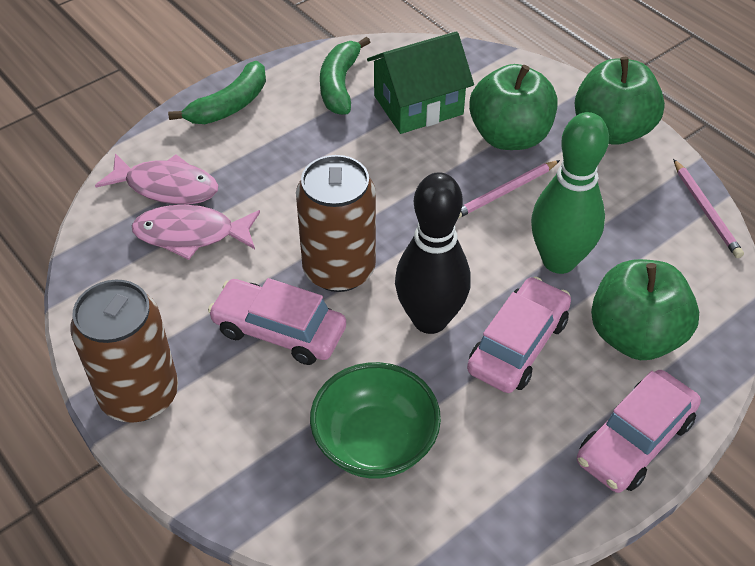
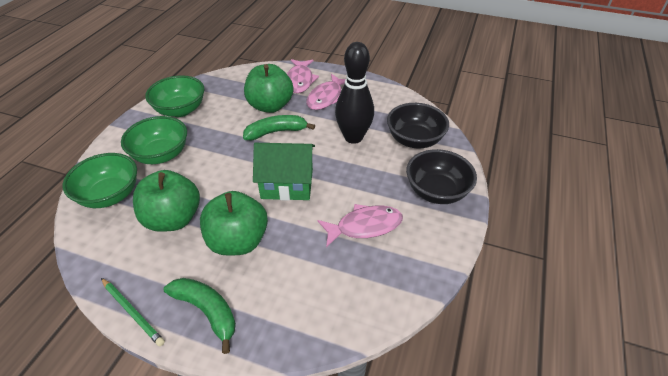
black bowl: 0 -> 2
brown can: 2 -> 0
green bowl: 1 -> 3
green bowling pin: 1 -> 0
green pencil: 0 -> 1
pink car: 3 -> 0
pink fish: 2 -> 3
pink pencil: 2 -> 0

